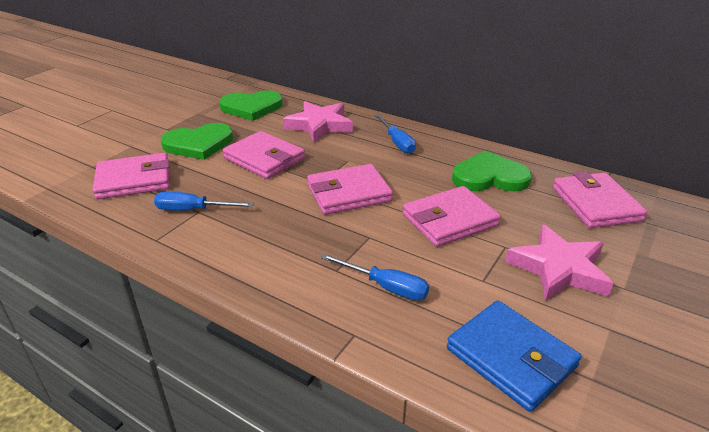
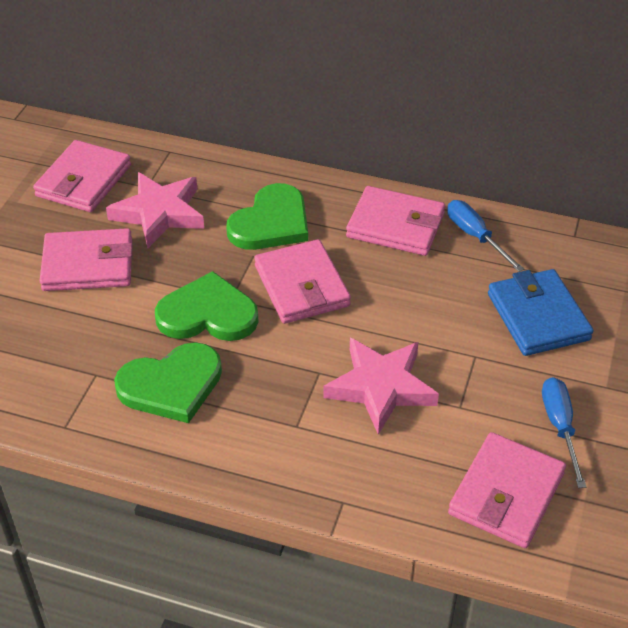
blue screwdriver: 3 -> 2

